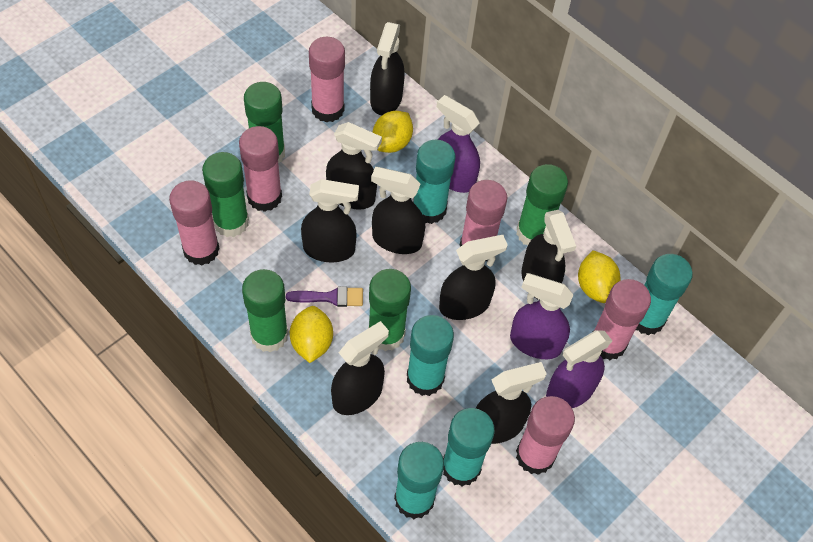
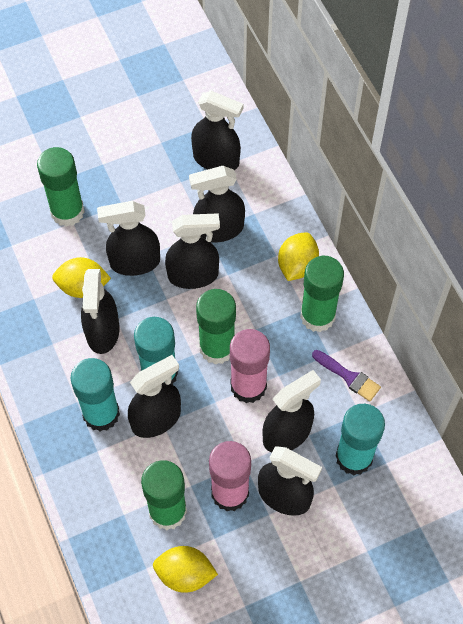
green glue stick: 5 -> 4
pink glue stick: 6 -> 2
purple spray bottle: 3 -> 0
turquoise glue stick: 5 -> 3

